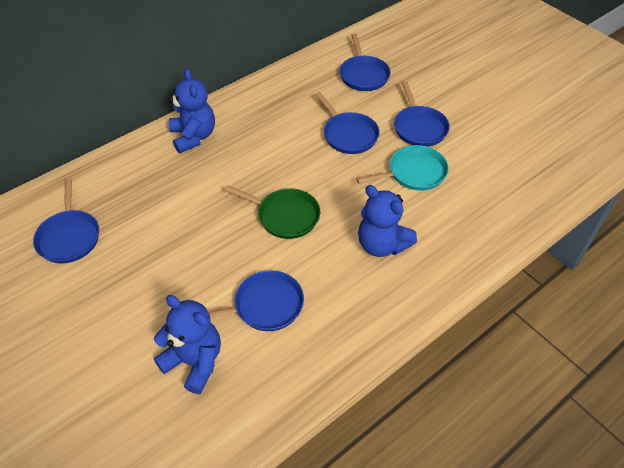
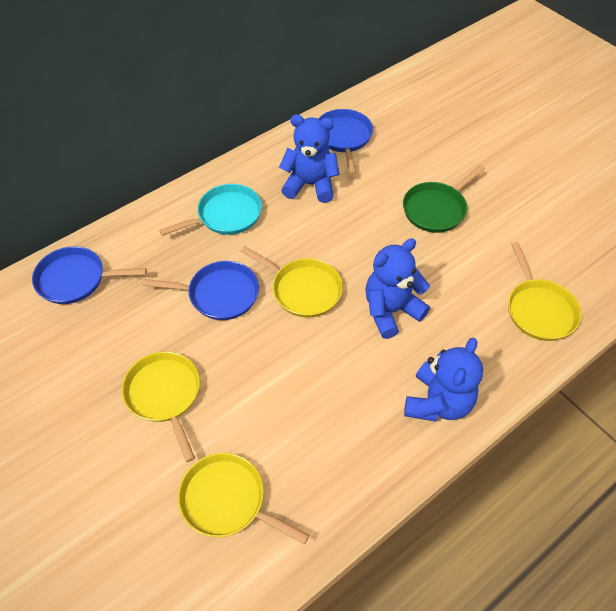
blue pan: 5 -> 3
yellow pan: 0 -> 4

